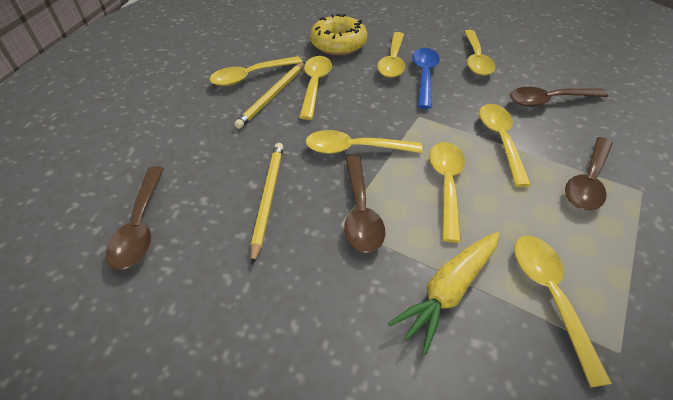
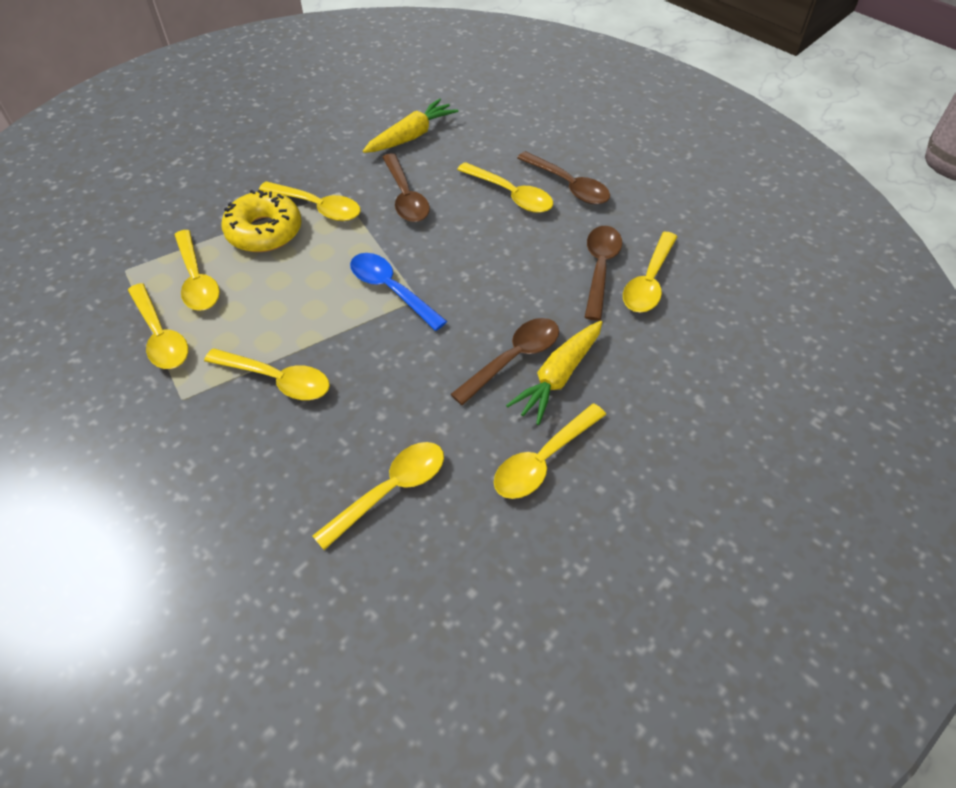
yellow carrot: 1 -> 2
yellow pencil: 2 -> 0

